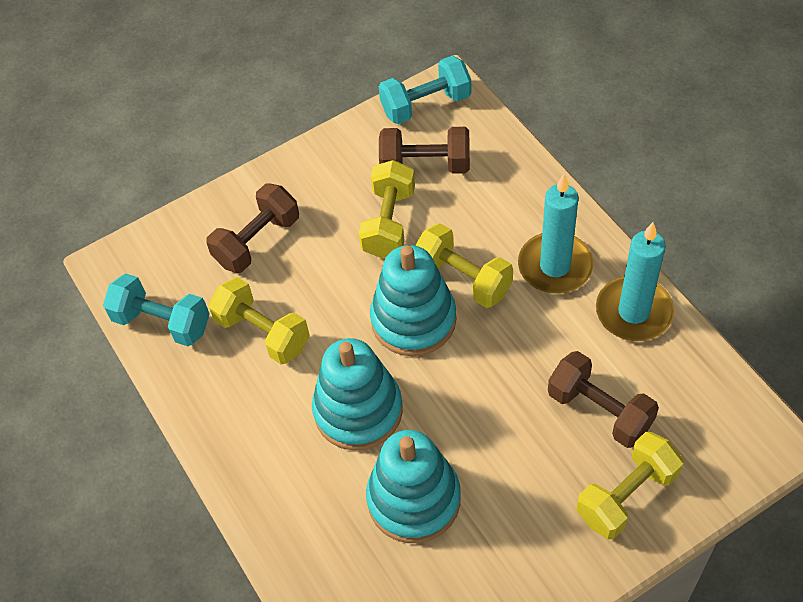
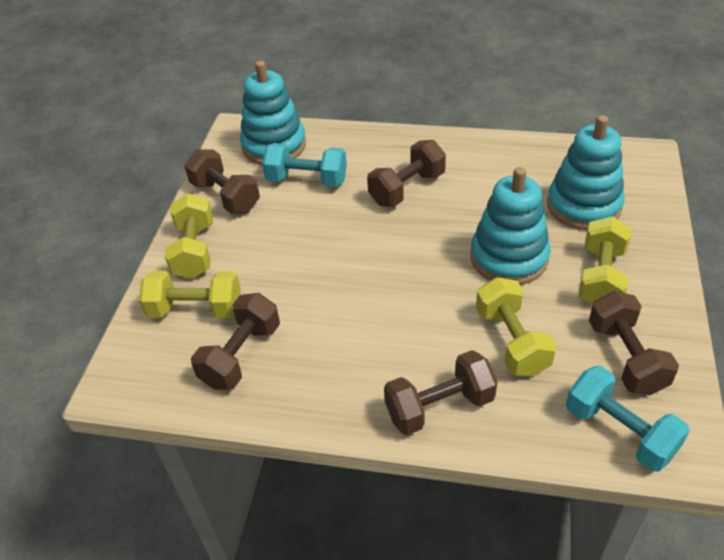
brown dumbbell: 3 -> 5
turquoise candle: 2 -> 0

